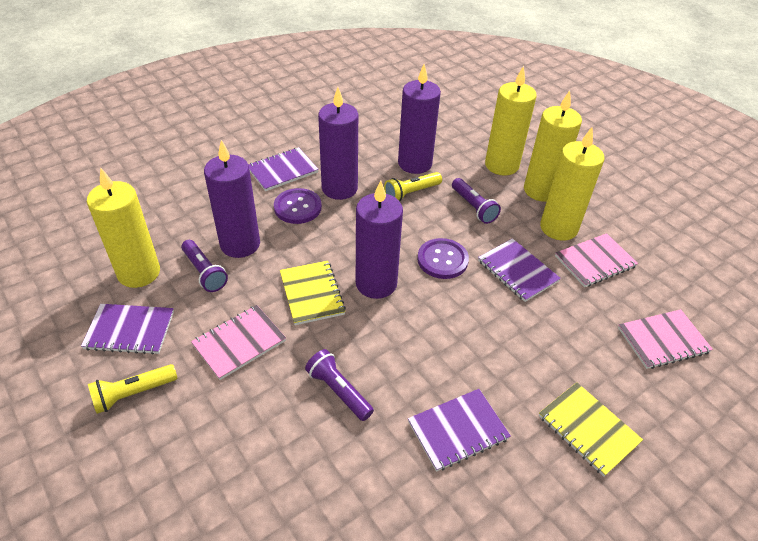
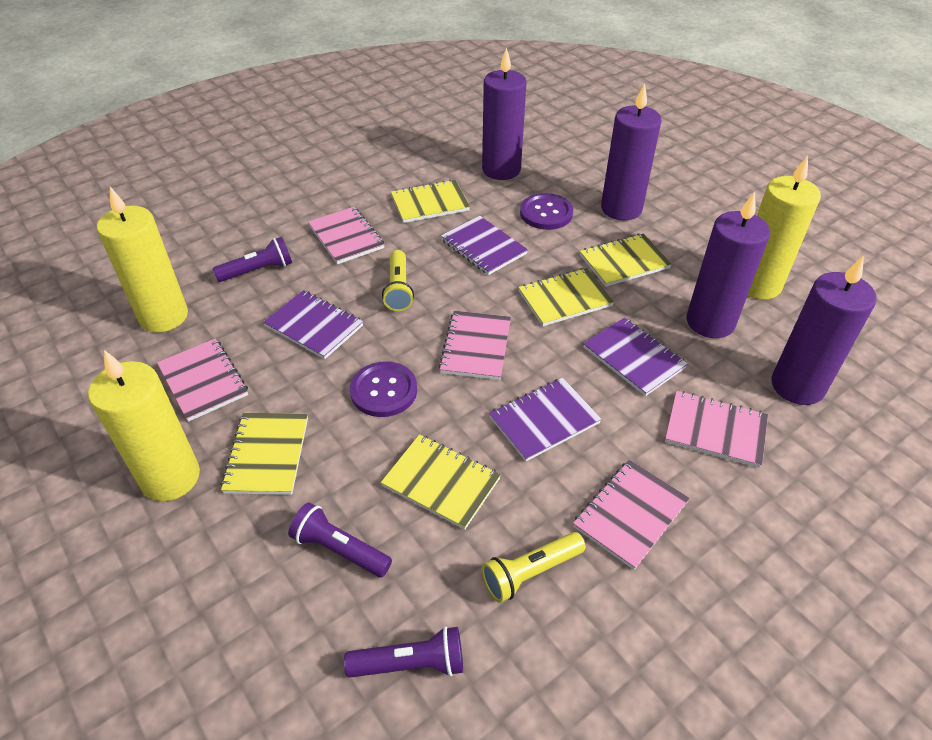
pink notebook: 3 -> 5
yellow candle: 4 -> 3
yellow notebook: 2 -> 5

